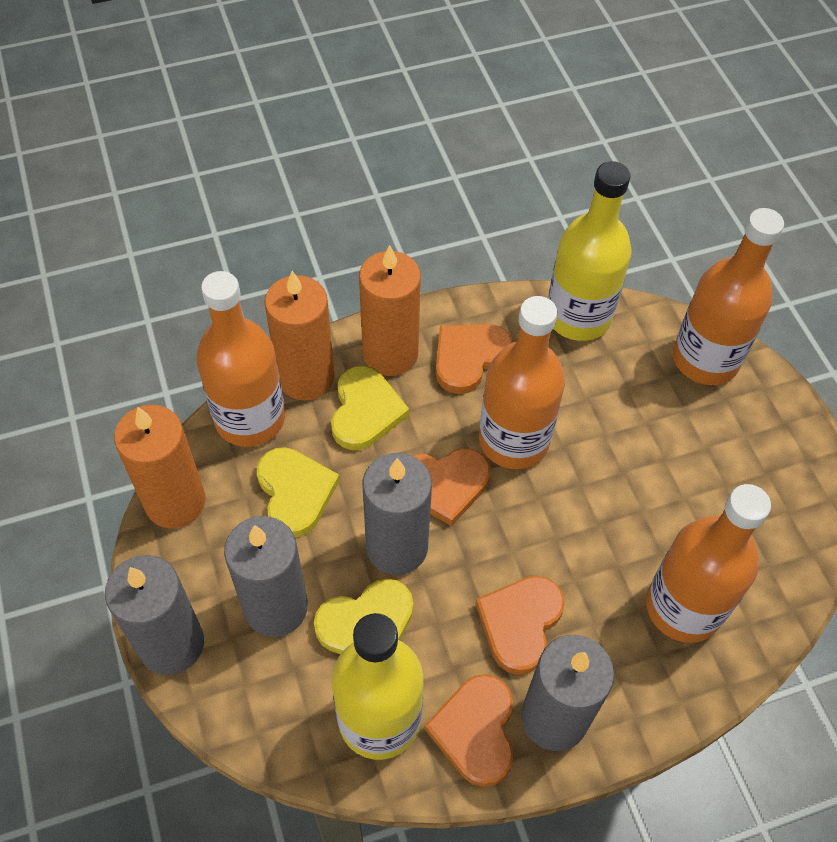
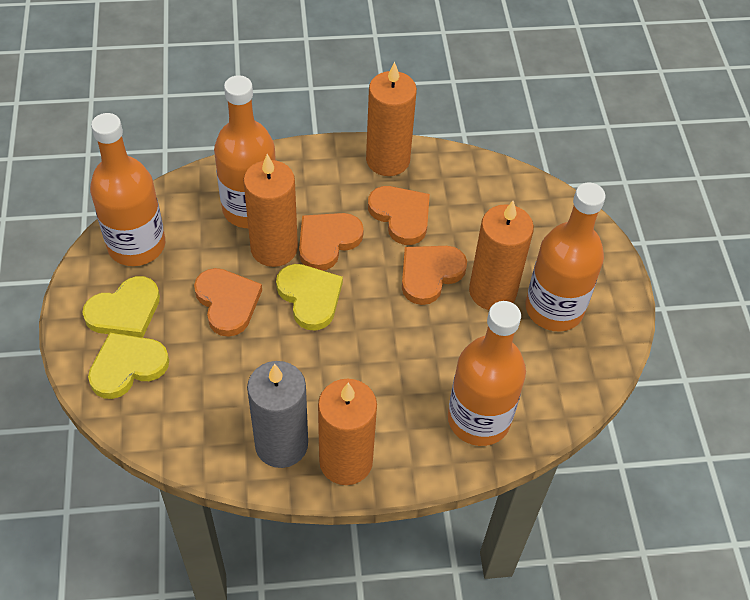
grey candle: 4 -> 1
orange candle: 3 -> 4
yellow bottle: 2 -> 0

